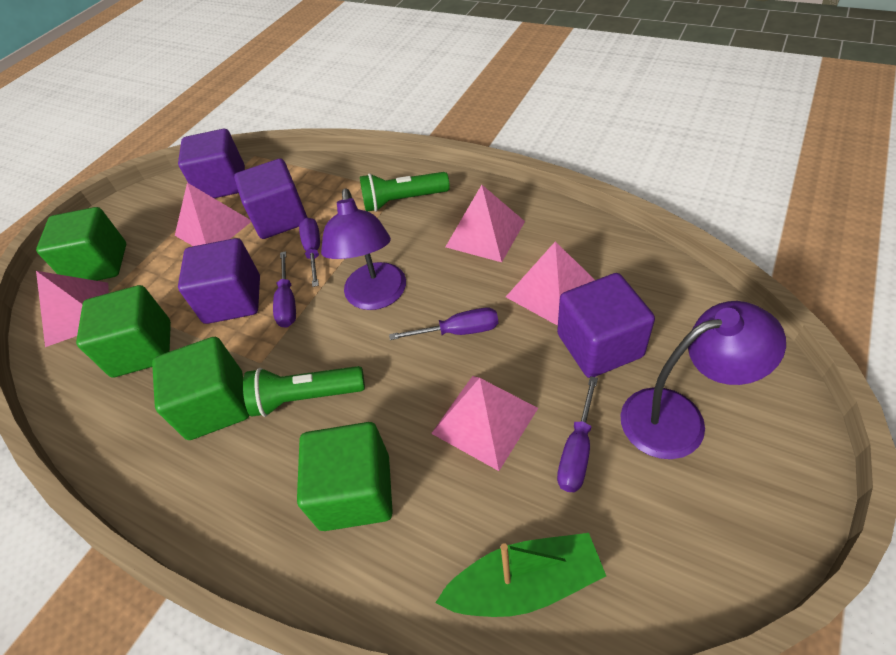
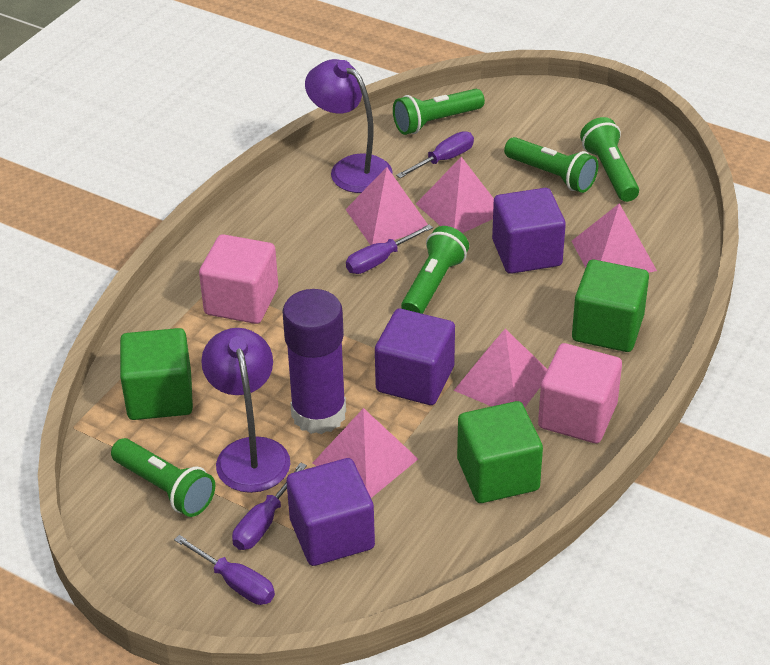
green boat: 1 -> 0
green cube: 4 -> 3
green flashlight: 2 -> 5
pink cube: 0 -> 2
purple cube: 4 -> 3
purple glue stick: 0 -> 1

